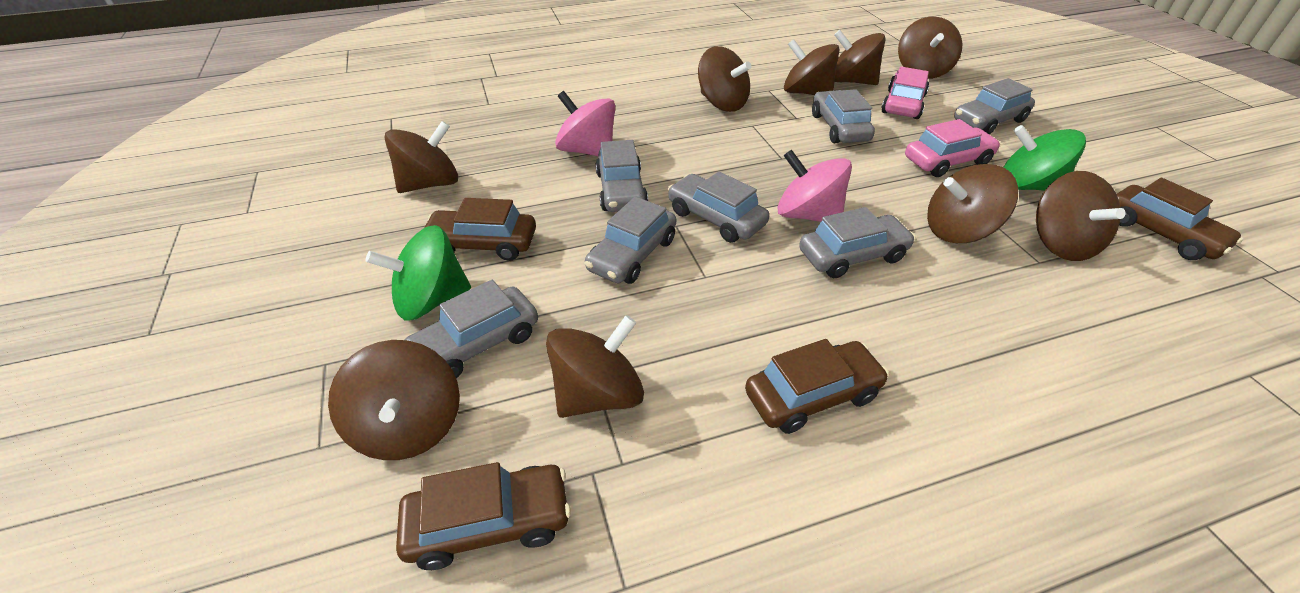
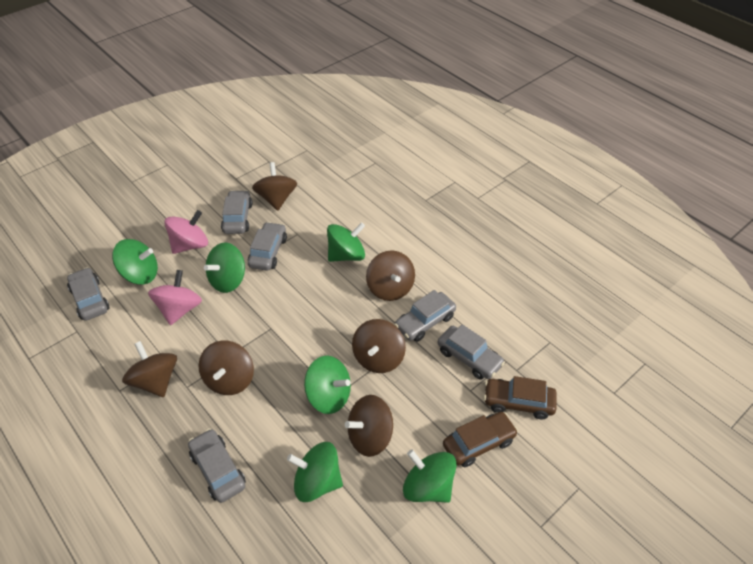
brown car: 4 -> 2
brown spinning top: 9 -> 6
green spinning top: 2 -> 6
grey car: 7 -> 6
pink car: 2 -> 0

